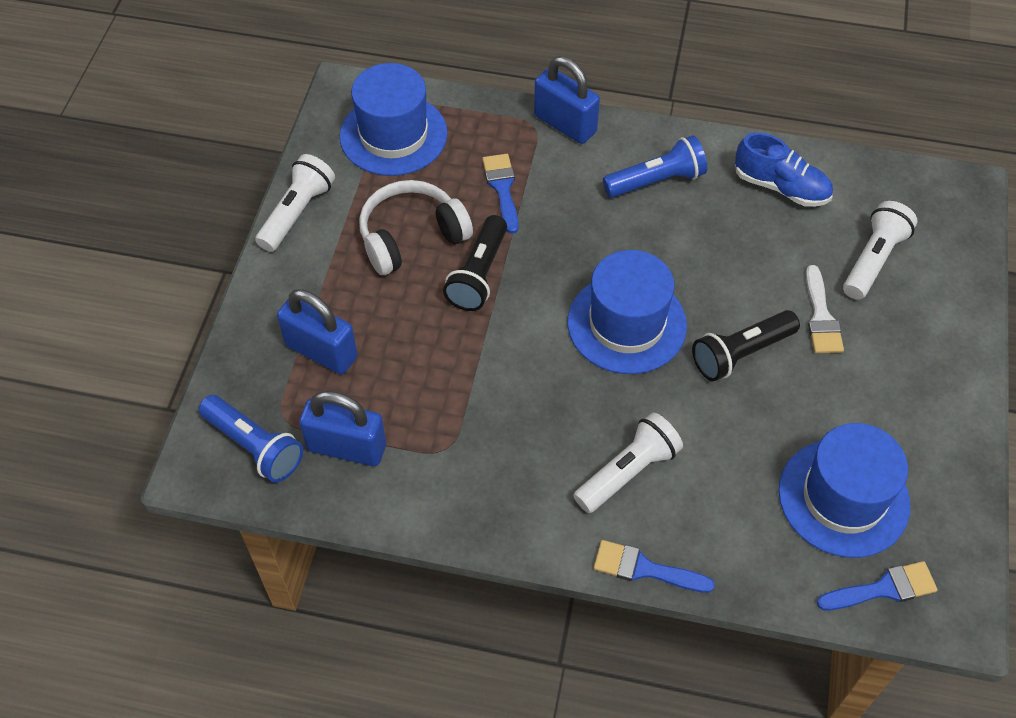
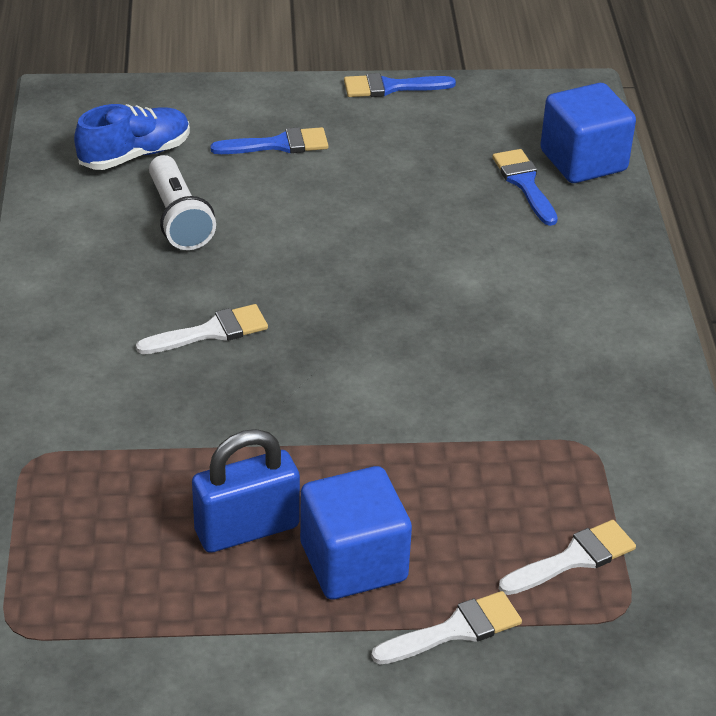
black flashlight: 2 -> 0
blue cube: 0 -> 2
blue flashlight: 2 -> 0
blue hat: 3 -> 0
blue padlock: 3 -> 1
white brush: 1 -> 3
white flashlight: 3 -> 1
white headphones: 1 -> 0

